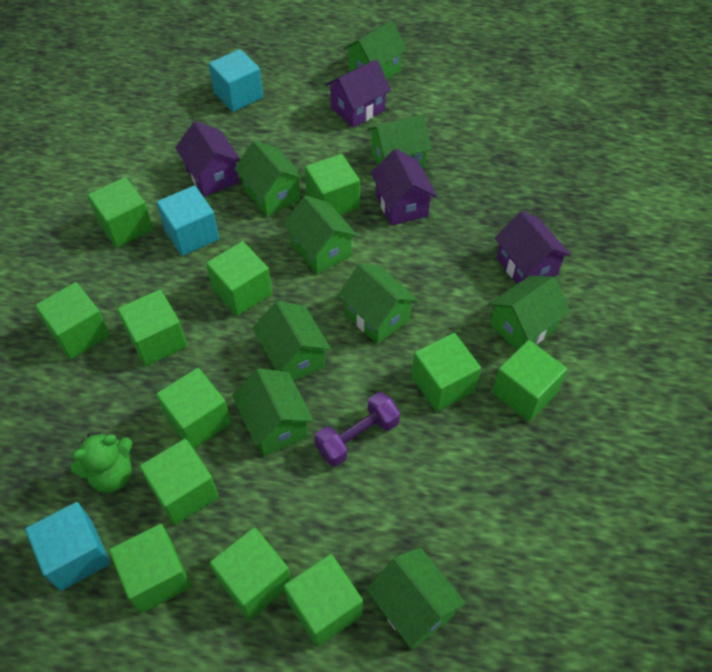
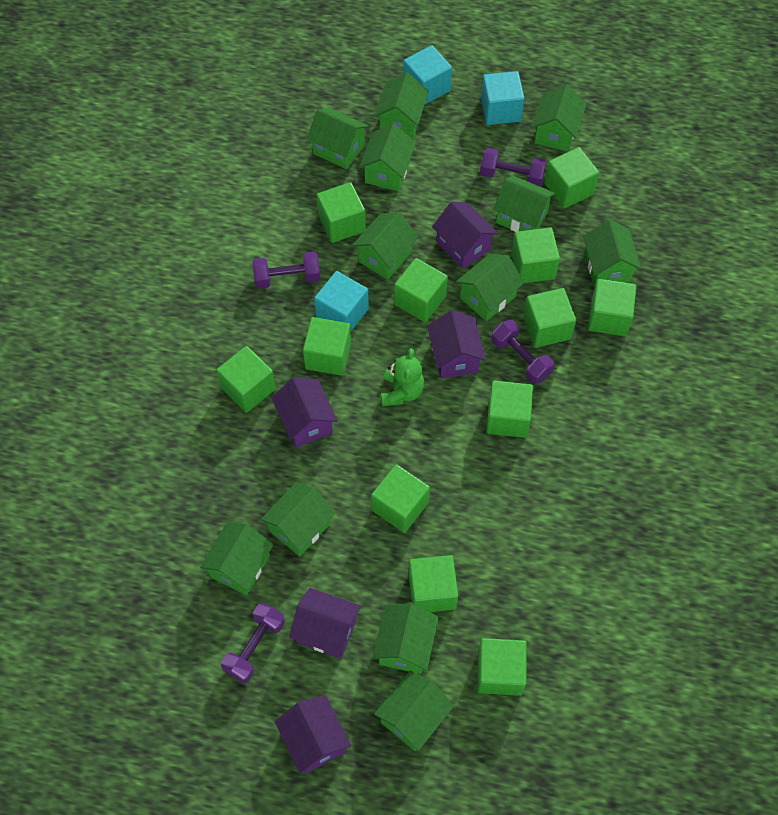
green house: 9 -> 12
purple dumbbell: 1 -> 4
purple house: 4 -> 5

